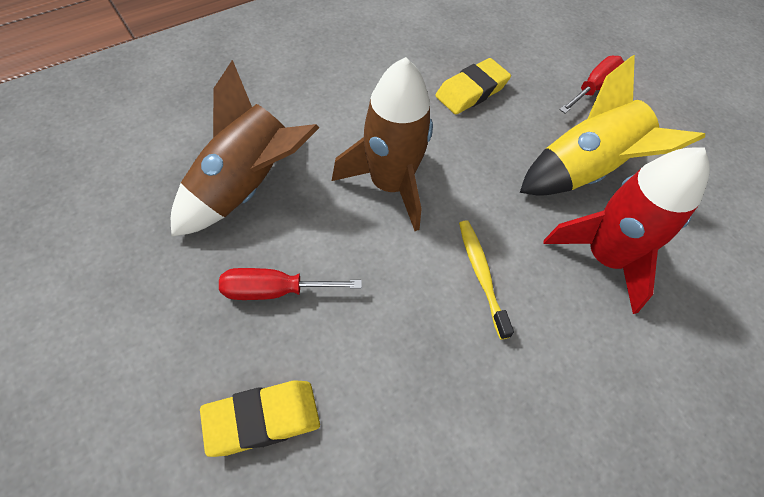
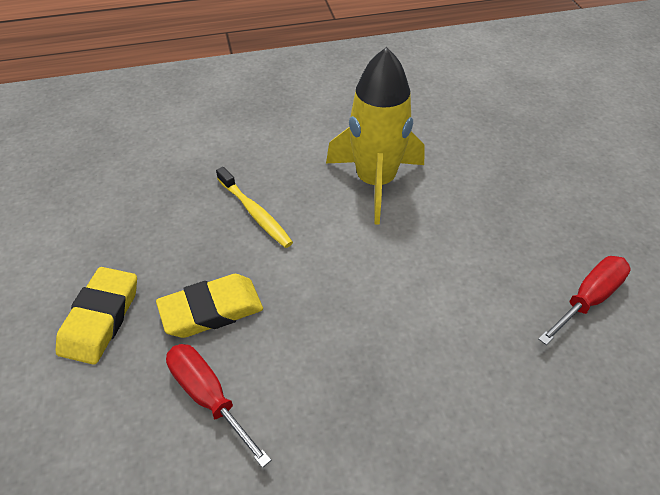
brown rocket: 2 -> 0
red rocket: 1 -> 0

